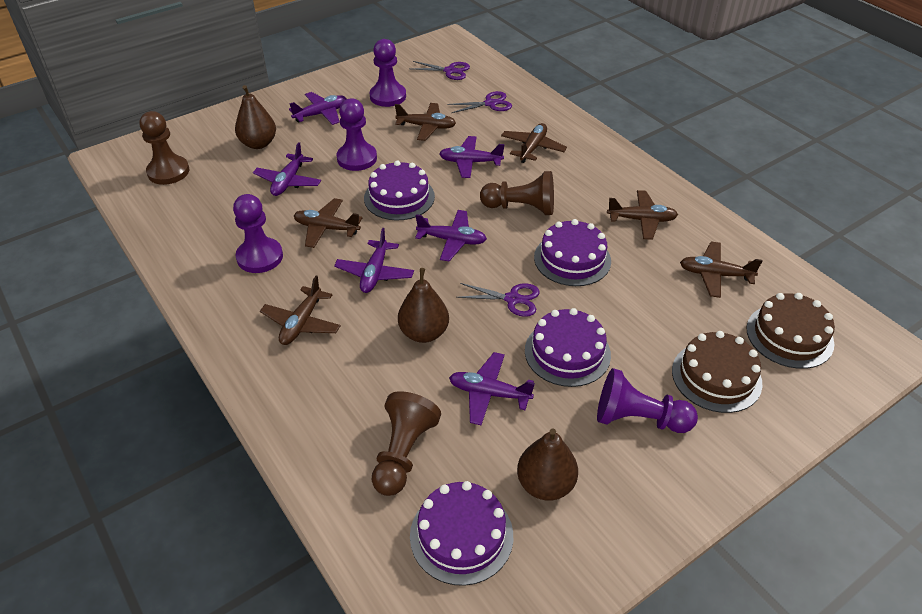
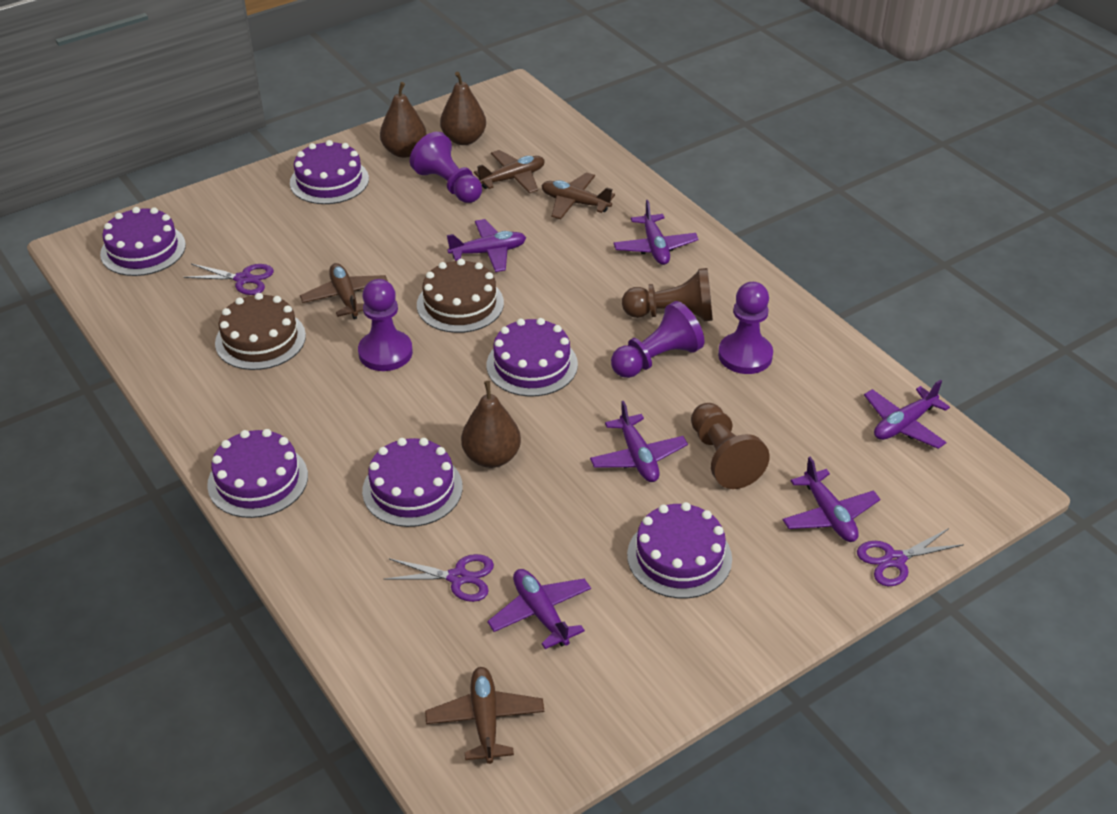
brown pawn: 3 -> 2
brown plane: 6 -> 4
purple cake: 4 -> 6

